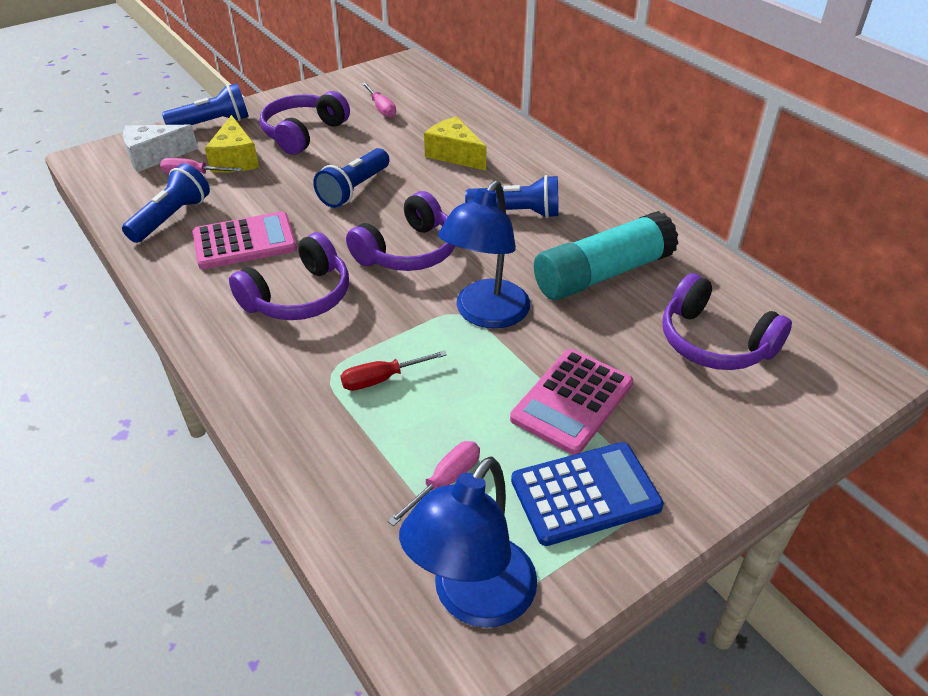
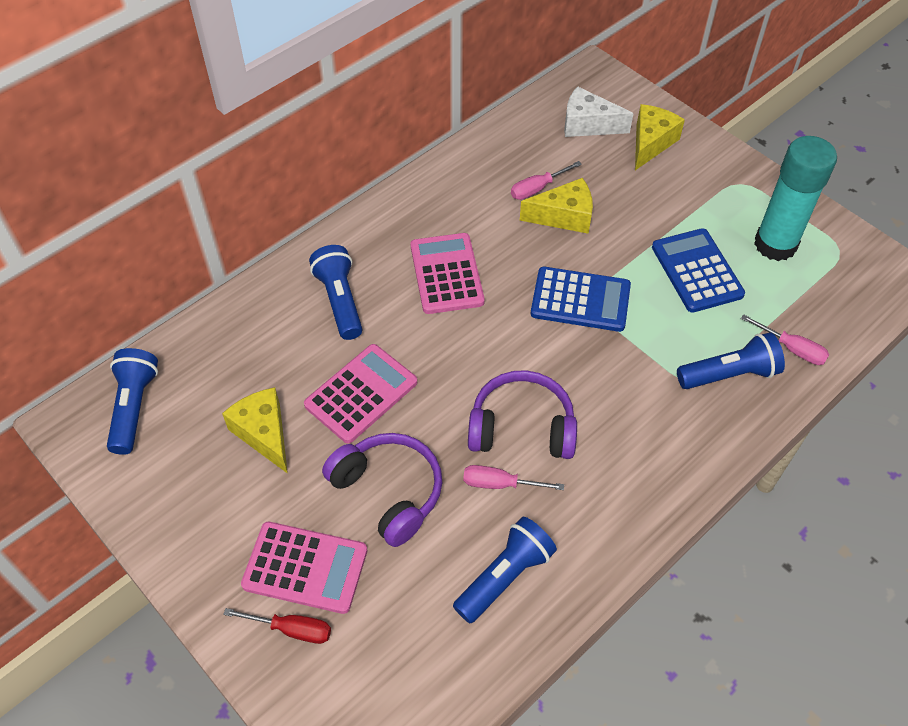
blue calculator: 1 -> 2
blue lamp: 2 -> 0
pink calculator: 2 -> 3
purple headphones: 4 -> 2
yellow cheese: 2 -> 3

